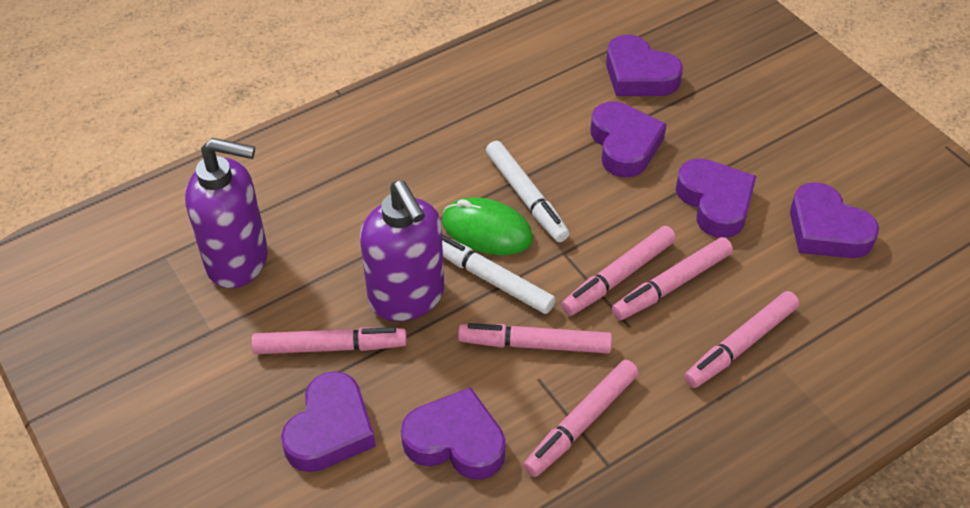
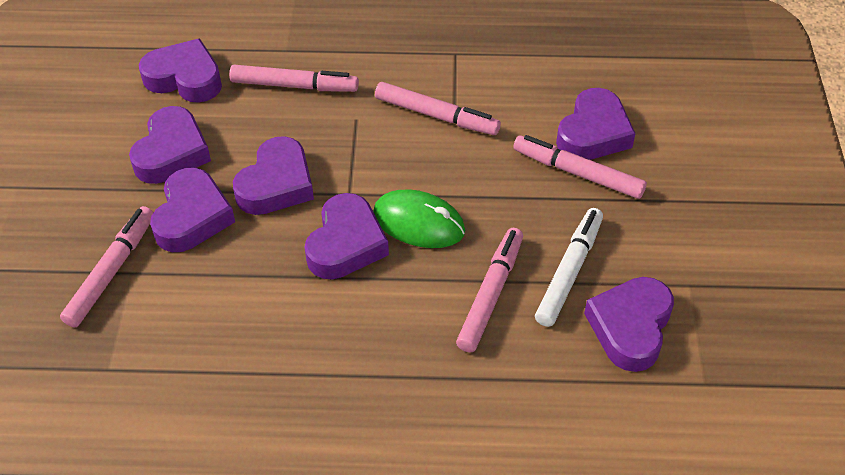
pink marker: 6 -> 5
purple heart: 6 -> 7
purple soap dispenser: 2 -> 0
white marker: 2 -> 1

